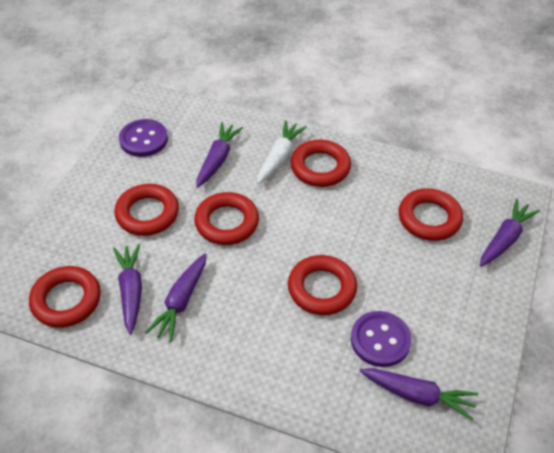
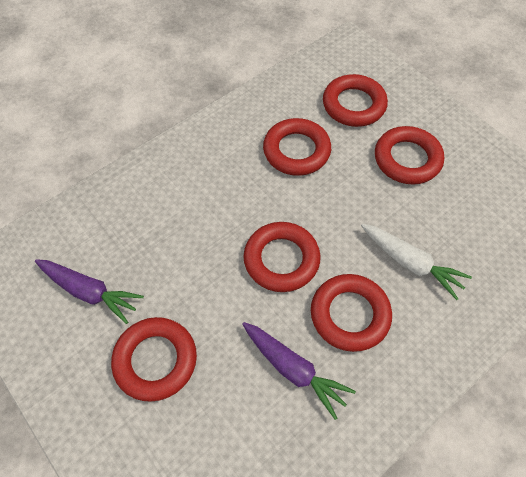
purple button: 2 -> 0
purple carrot: 5 -> 2

